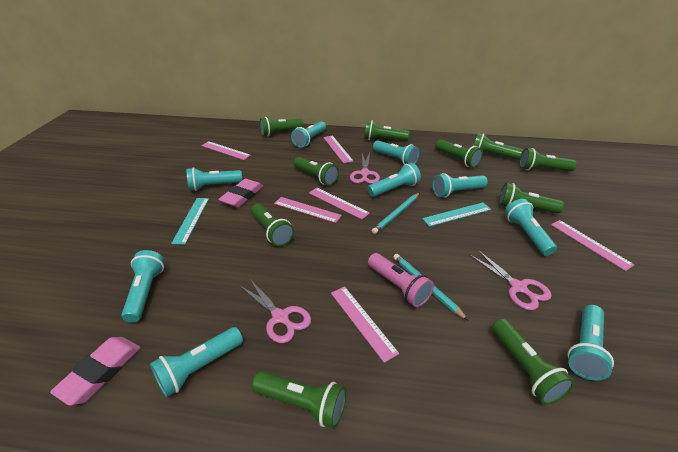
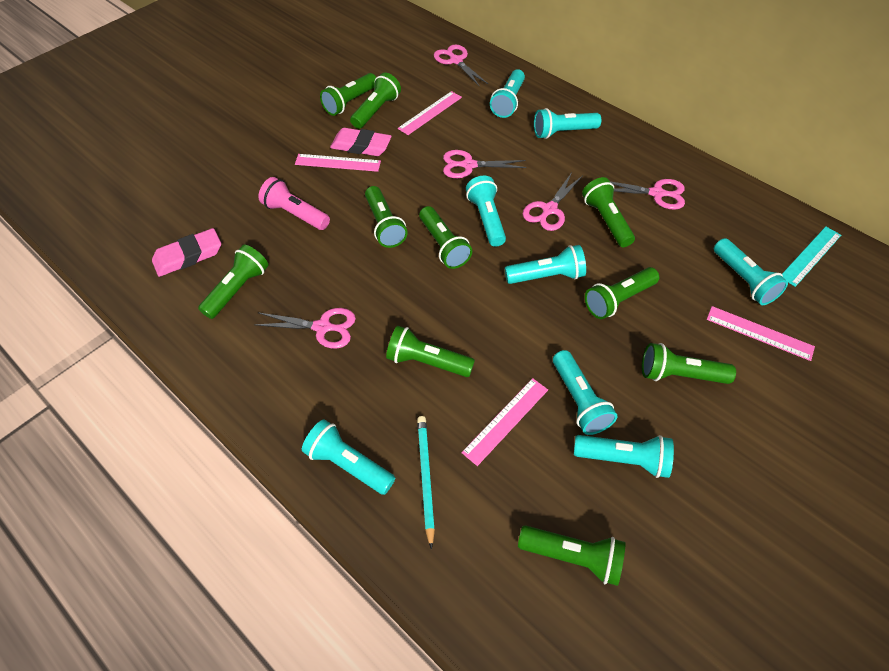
pink ruler: 6 -> 4
pink scissors: 3 -> 5
turquoise flashlight: 9 -> 8
turquoise pencil: 2 -> 1
turquoise ruler: 2 -> 1

